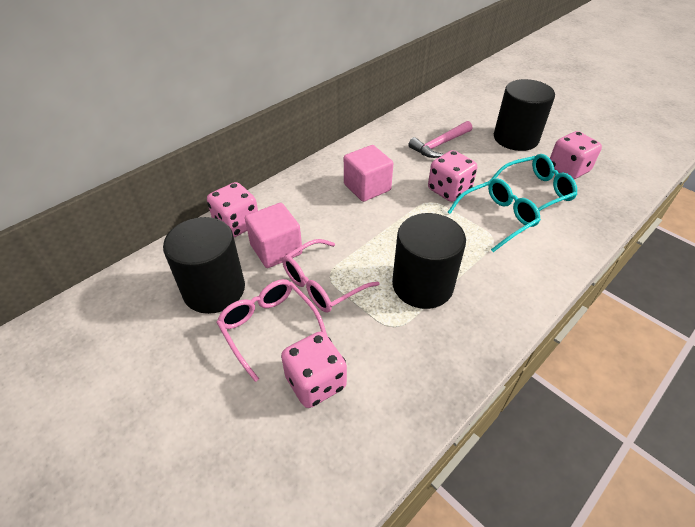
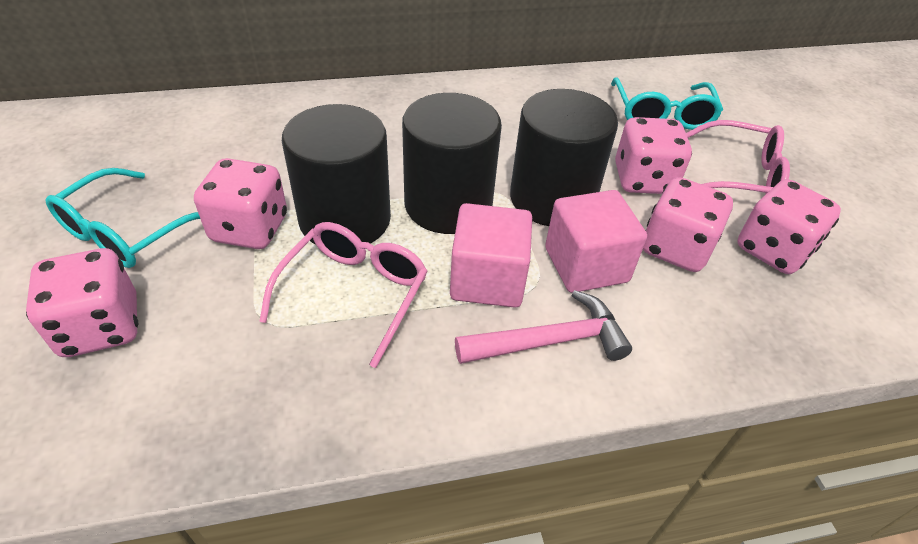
pink dice: 4 -> 5

